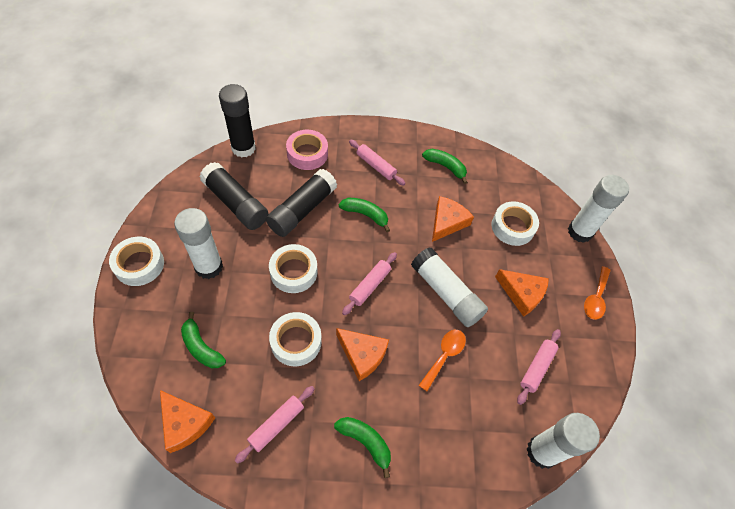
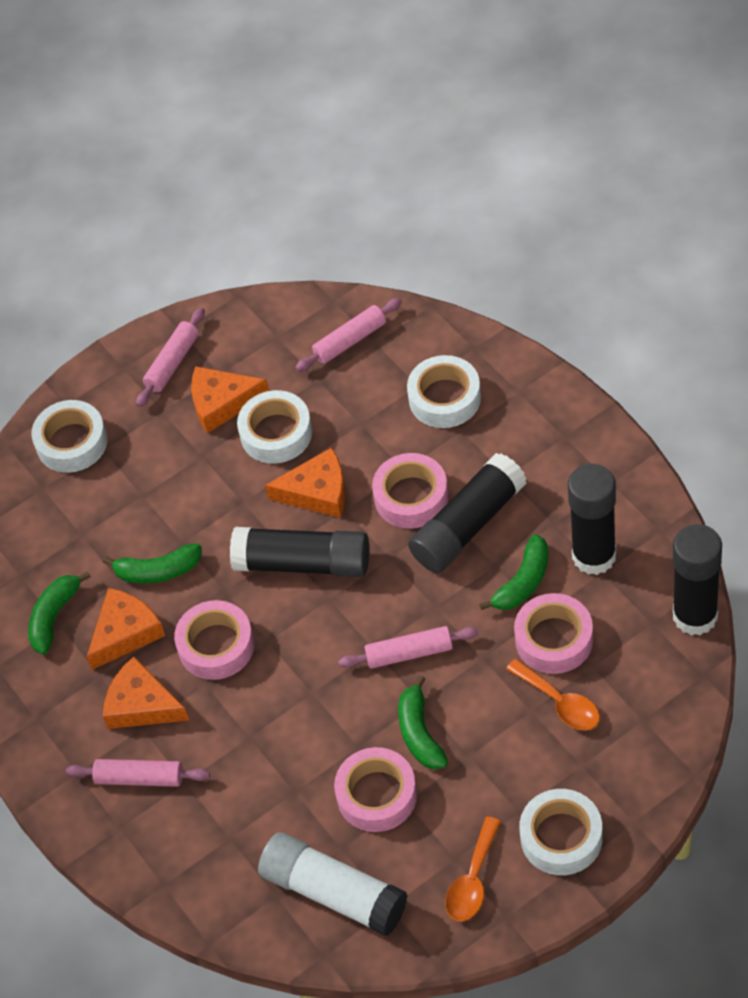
black glue stick: 3 -> 4
pink tape: 1 -> 4
white glue stick: 4 -> 1

